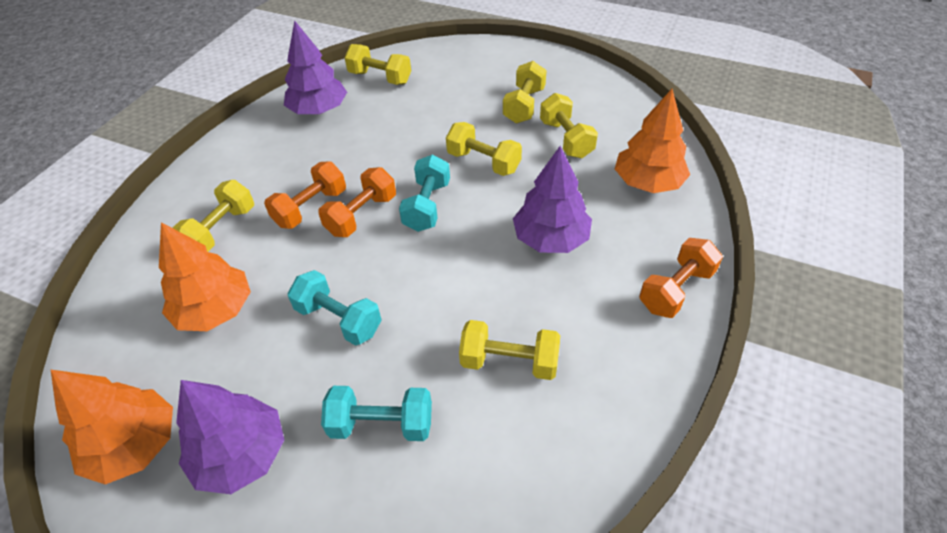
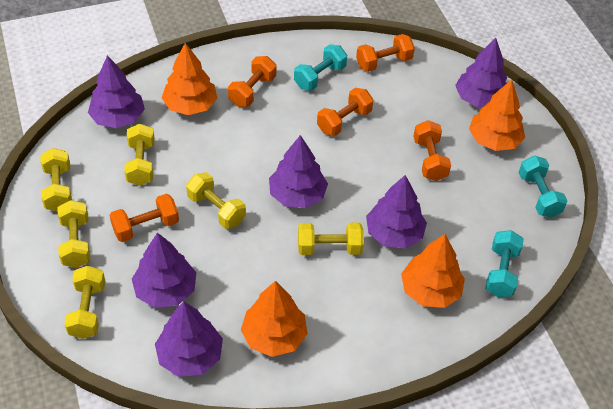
orange dumbbell: 3 -> 5
orange tree: 3 -> 4
purple tree: 3 -> 6

